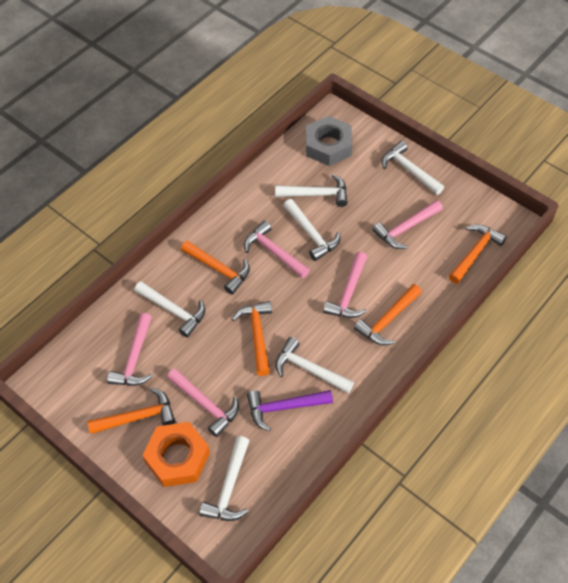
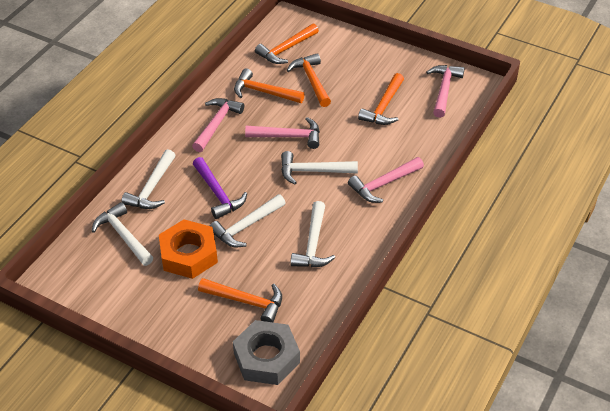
pink hammer: 5 -> 4
white hammer: 6 -> 5

